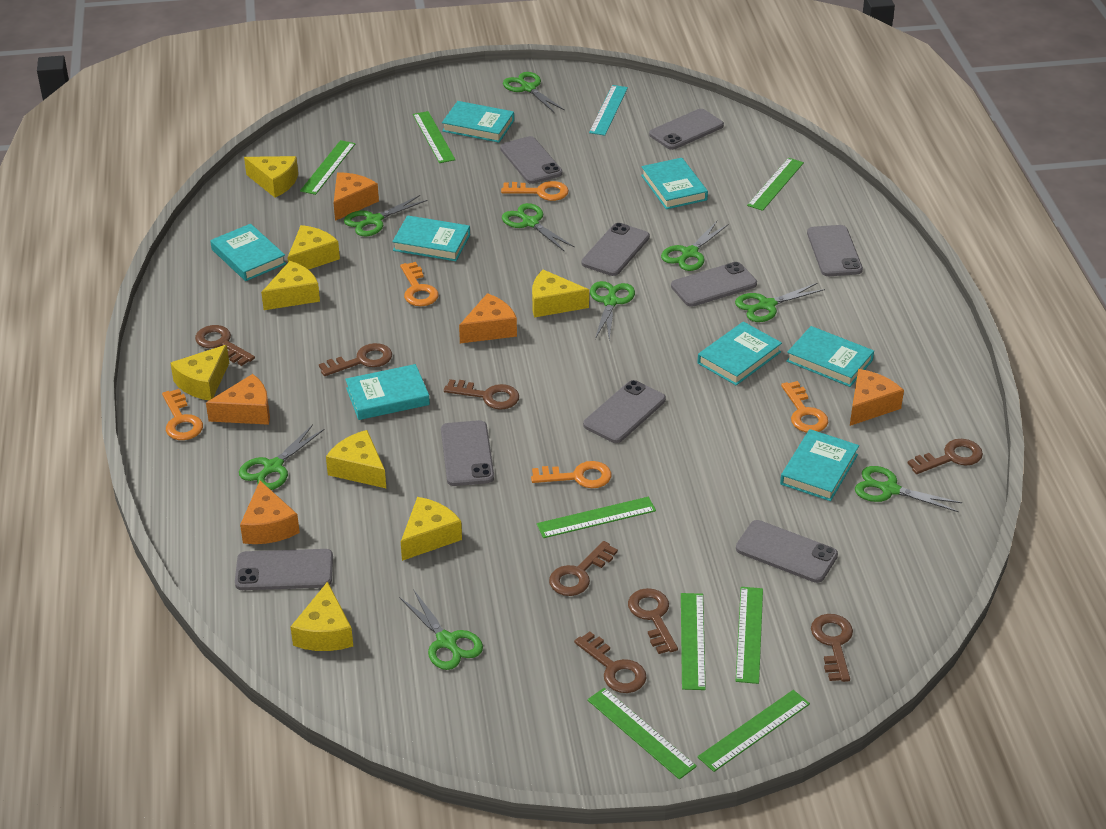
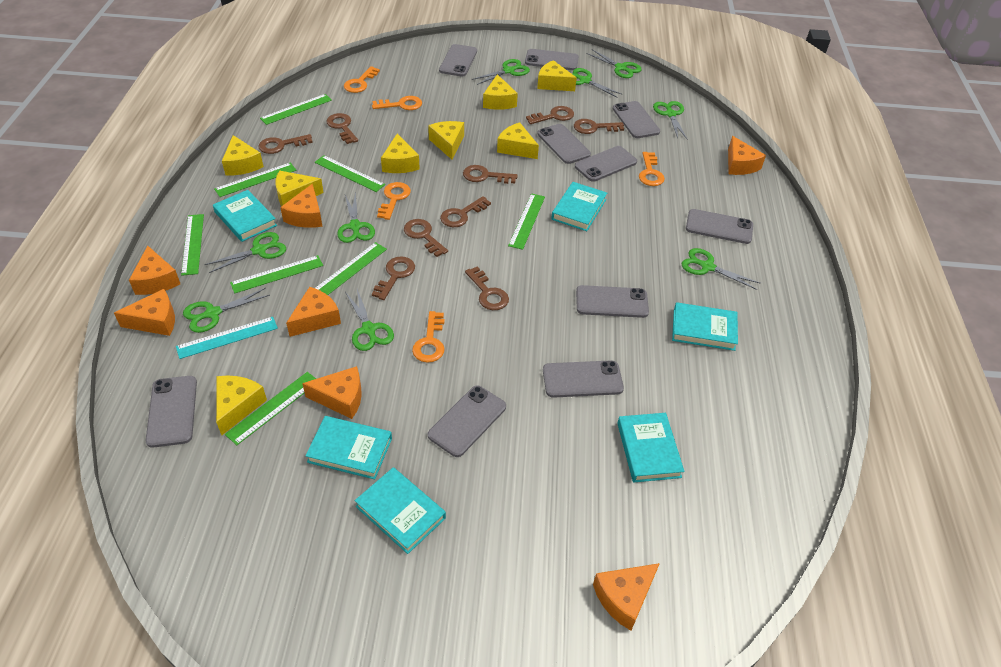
brown key: 8 -> 9
grey phone: 9 -> 10
orange cheese: 5 -> 7
turquoise book: 8 -> 6

